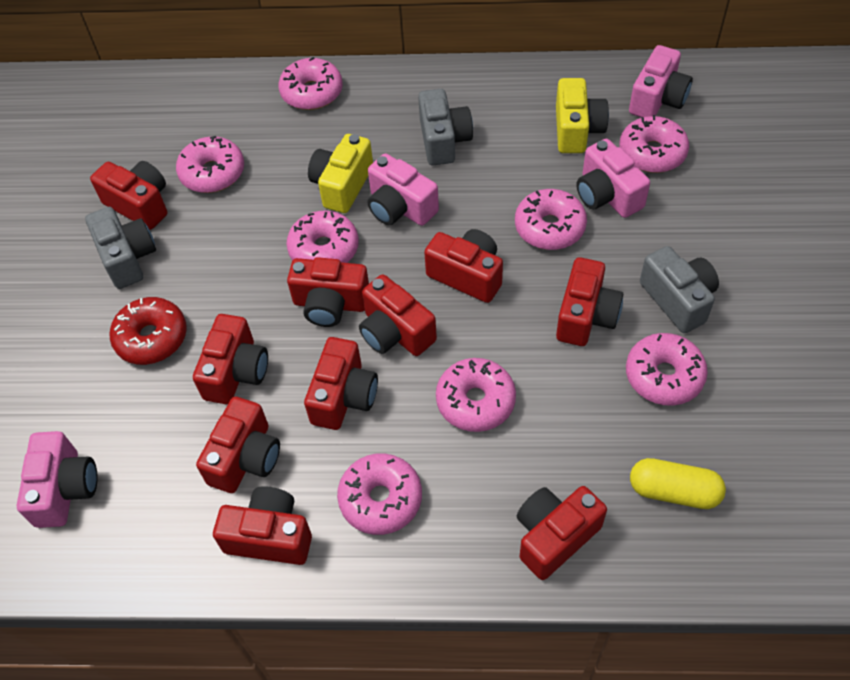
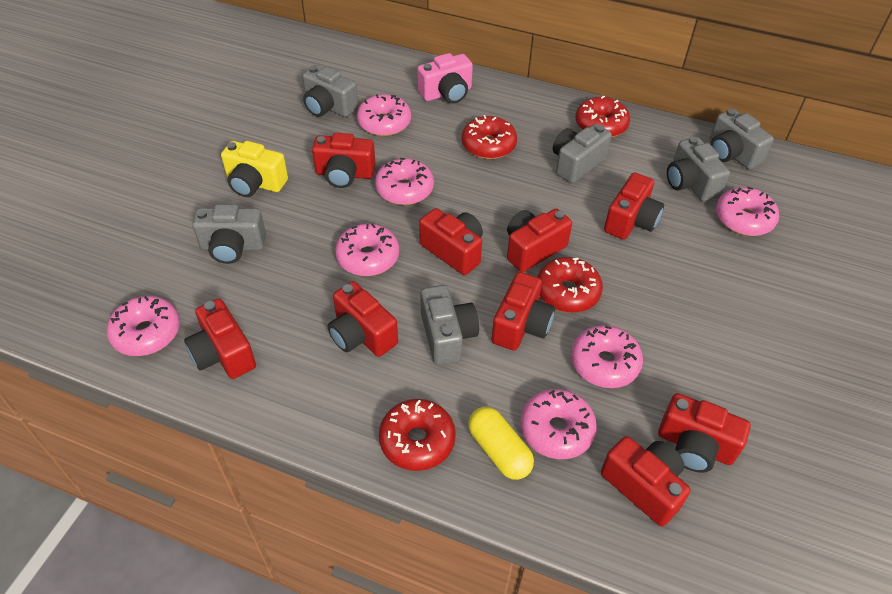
grey camera: 3 -> 6
pink camera: 4 -> 1
pink donut: 8 -> 7
red camera: 10 -> 9
red donut: 1 -> 4
yellow camera: 2 -> 1

